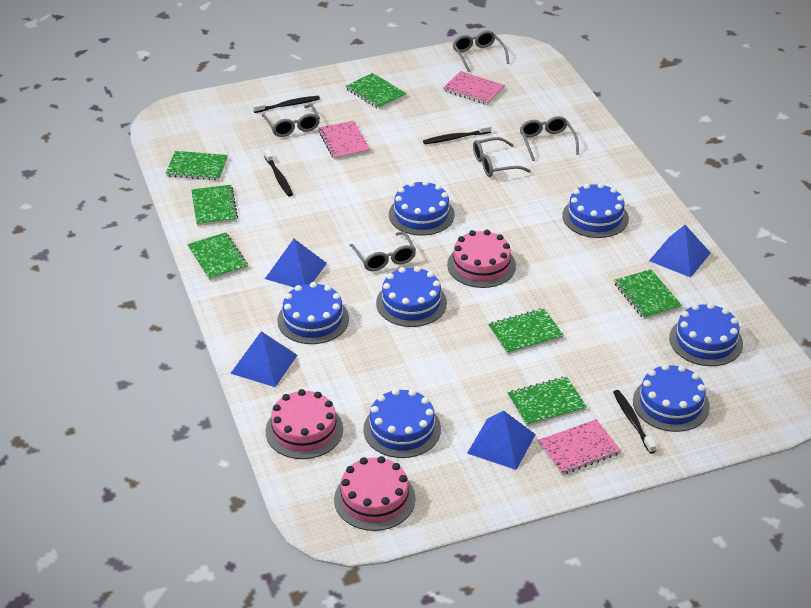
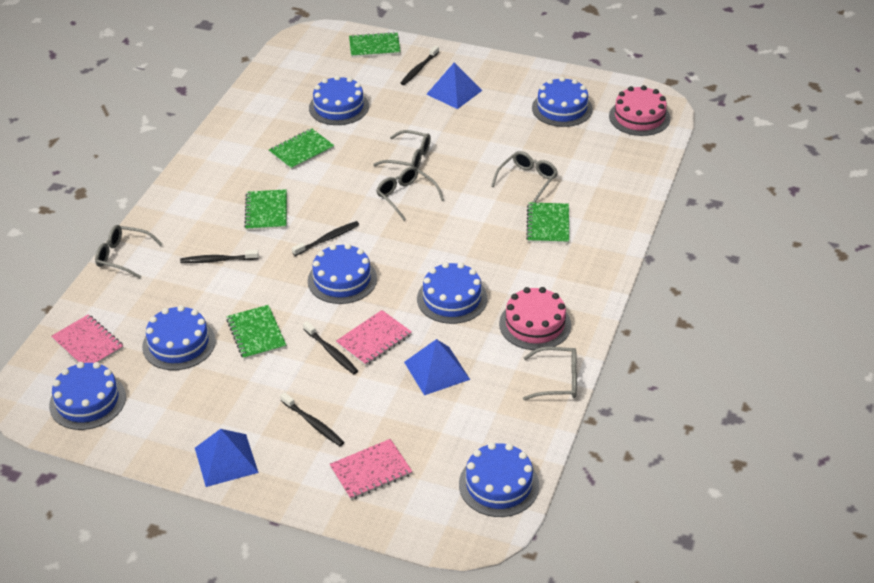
black toothbrush: 4 -> 5
blue pyramid: 4 -> 3
green notebook: 7 -> 5
pink cake: 3 -> 2

